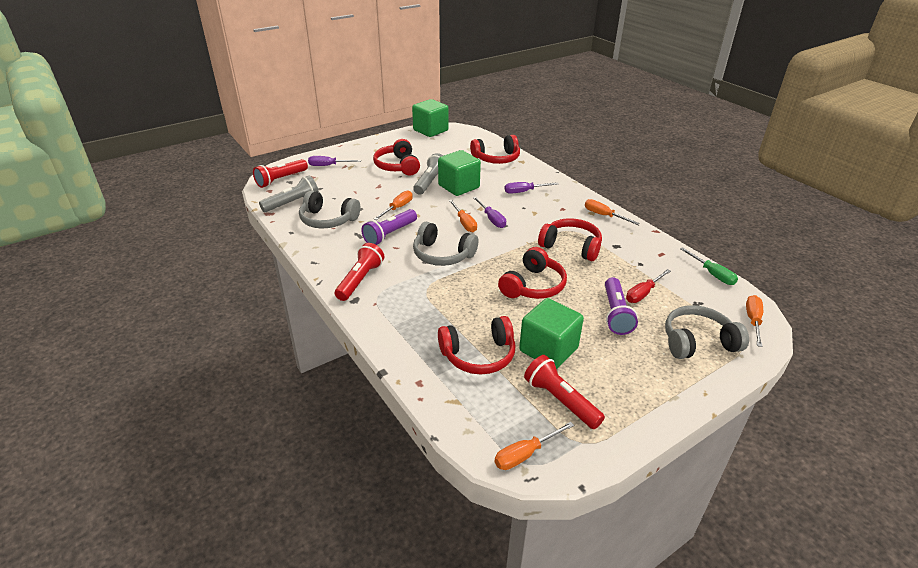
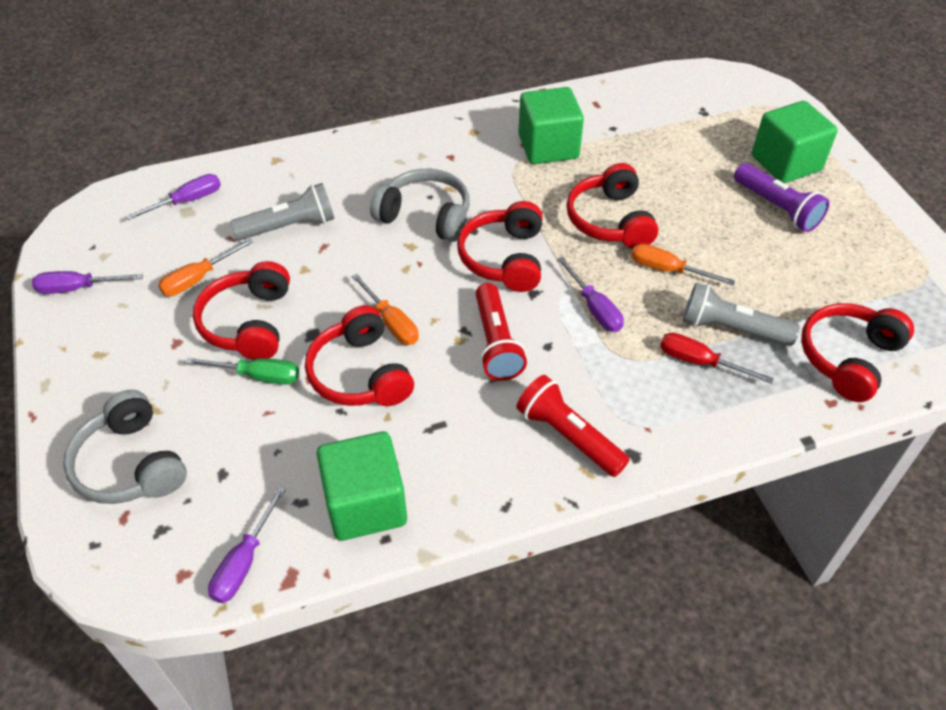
grey headphones: 3 -> 2
orange screwdriver: 5 -> 3
purple flashlight: 2 -> 1
purple screwdriver: 3 -> 4
red flashlight: 3 -> 2

